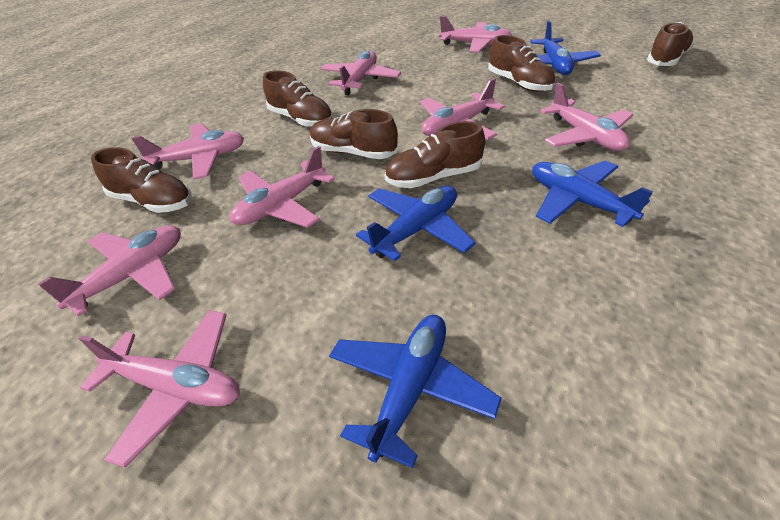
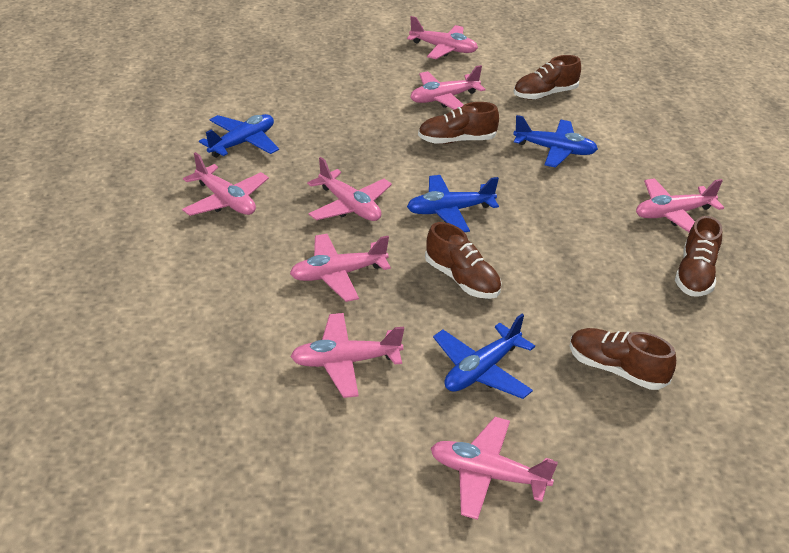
brown shoe: 6 -> 5

